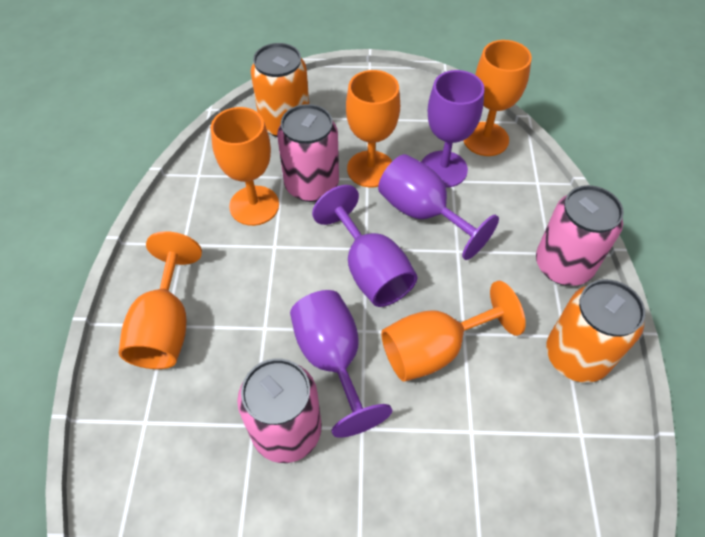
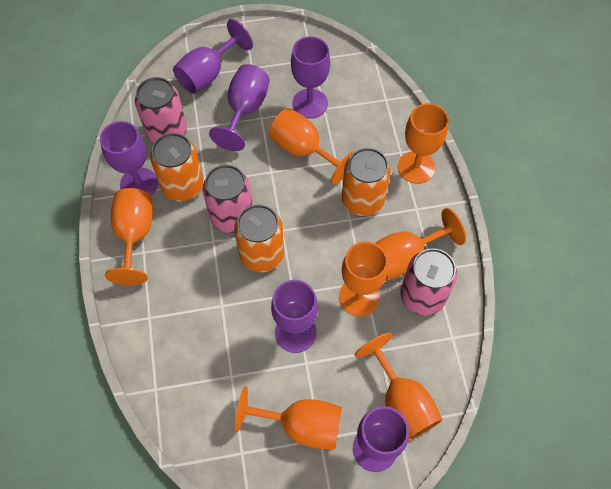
orange can: 2 -> 3
orange goblet: 5 -> 7
purple goblet: 4 -> 6

